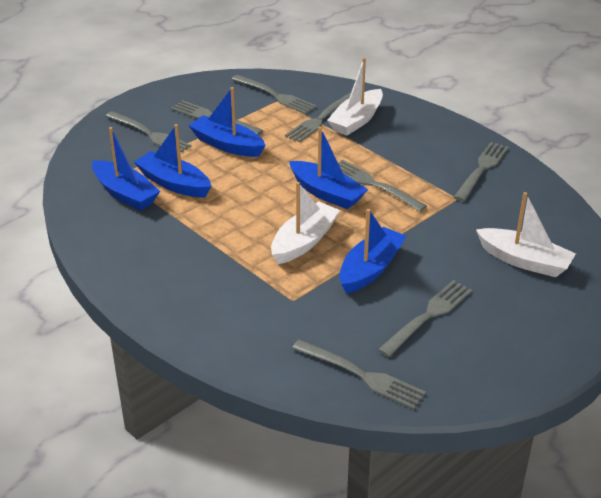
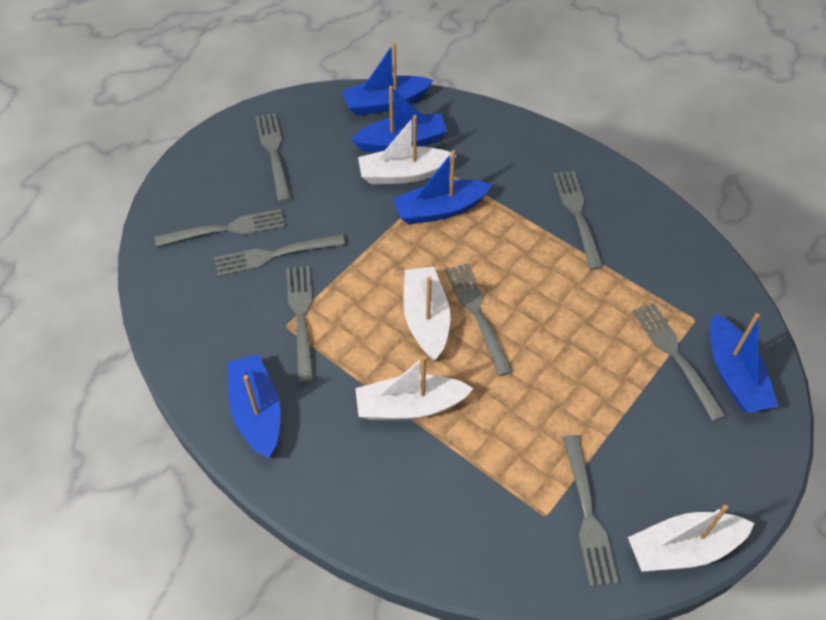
white boat: 3 -> 4

